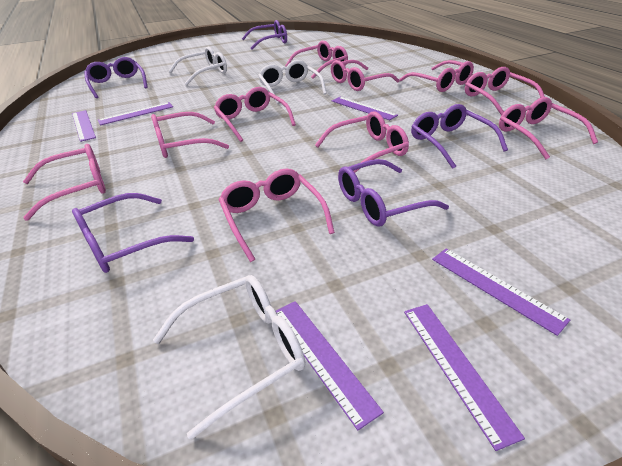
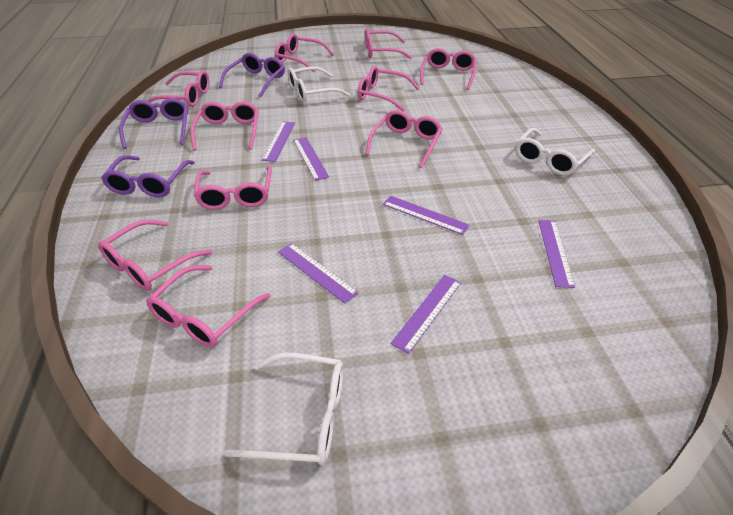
purple glasses: 5 -> 3

